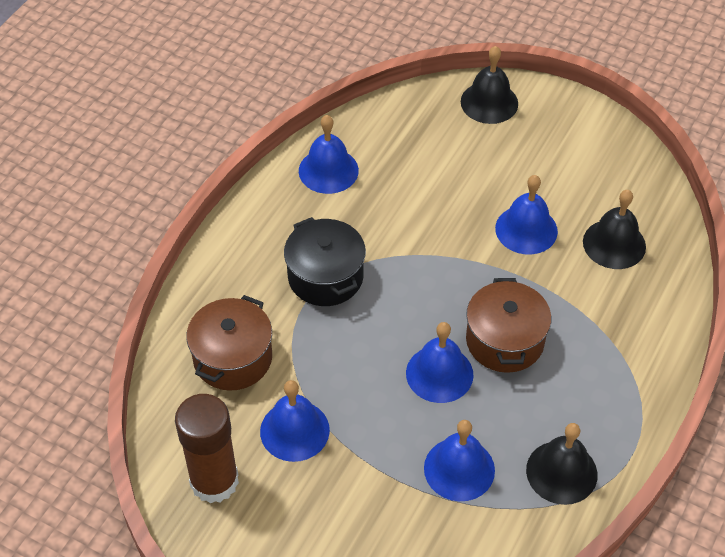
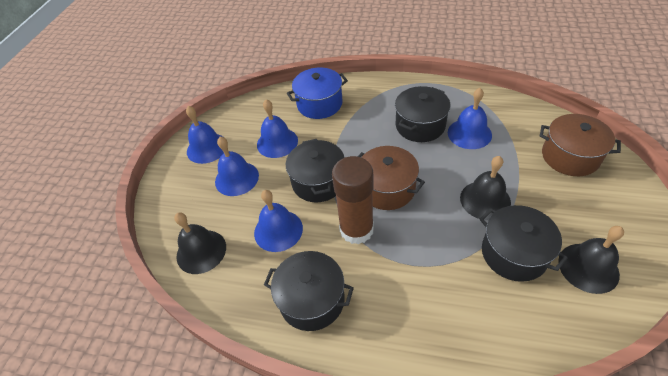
black pot: 1 -> 4
blue pot: 0 -> 1

